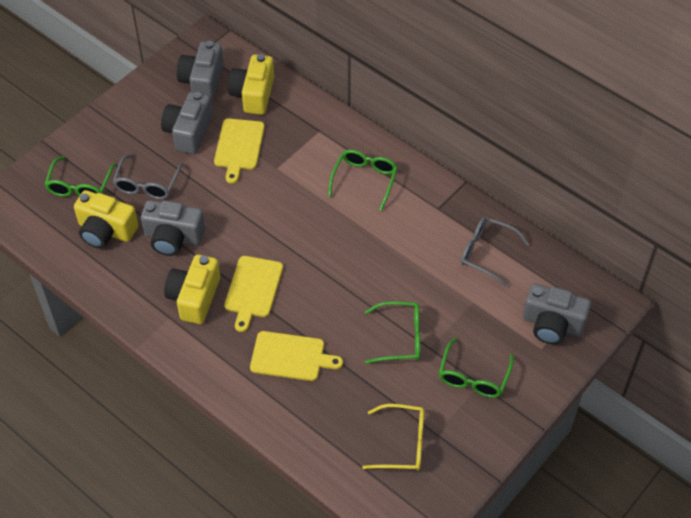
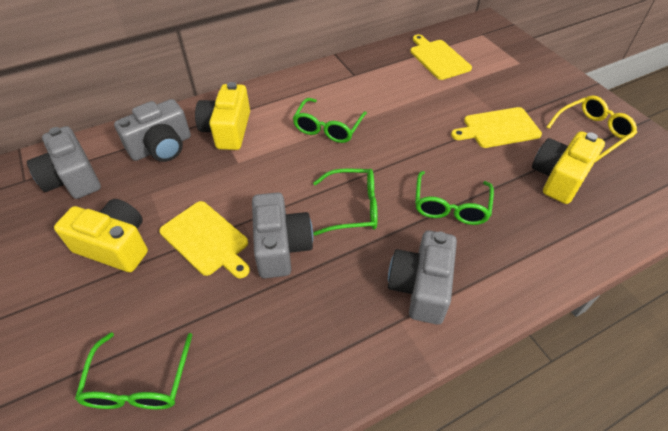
grey glasses: 2 -> 0

